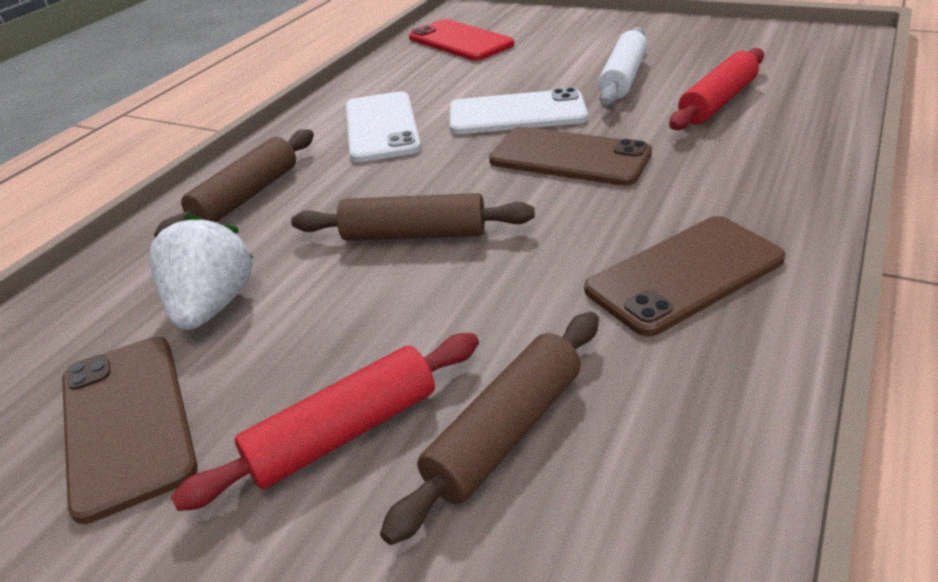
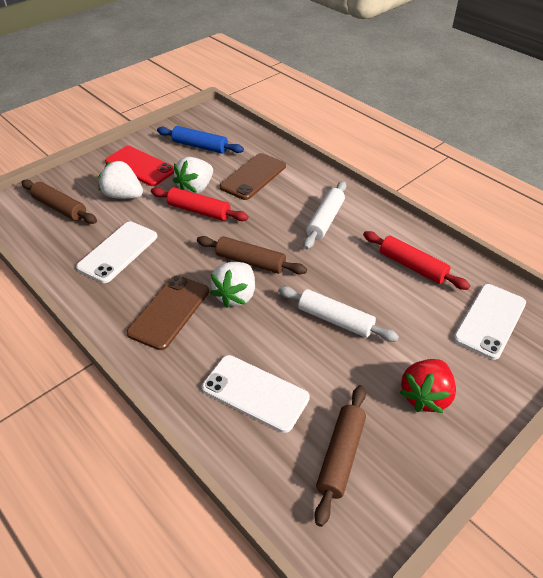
blue rolling pin: 0 -> 1
brown phone: 3 -> 2
red strawberry: 0 -> 1
white phone: 2 -> 3
white rolling pin: 1 -> 2
white strawberry: 1 -> 3

